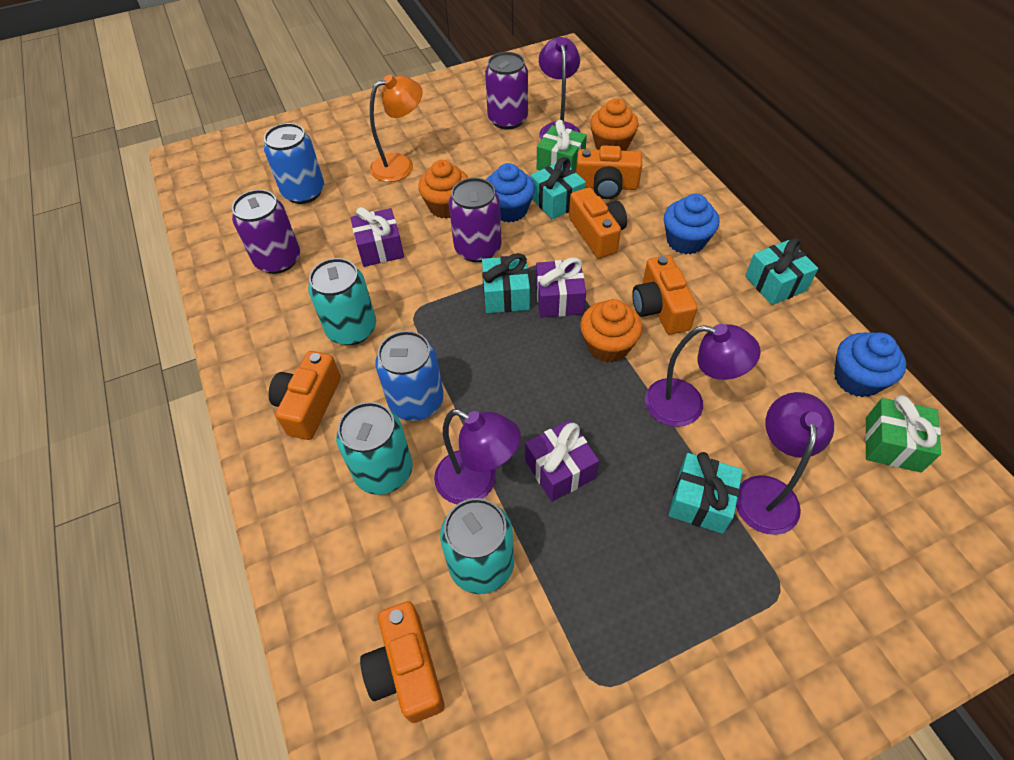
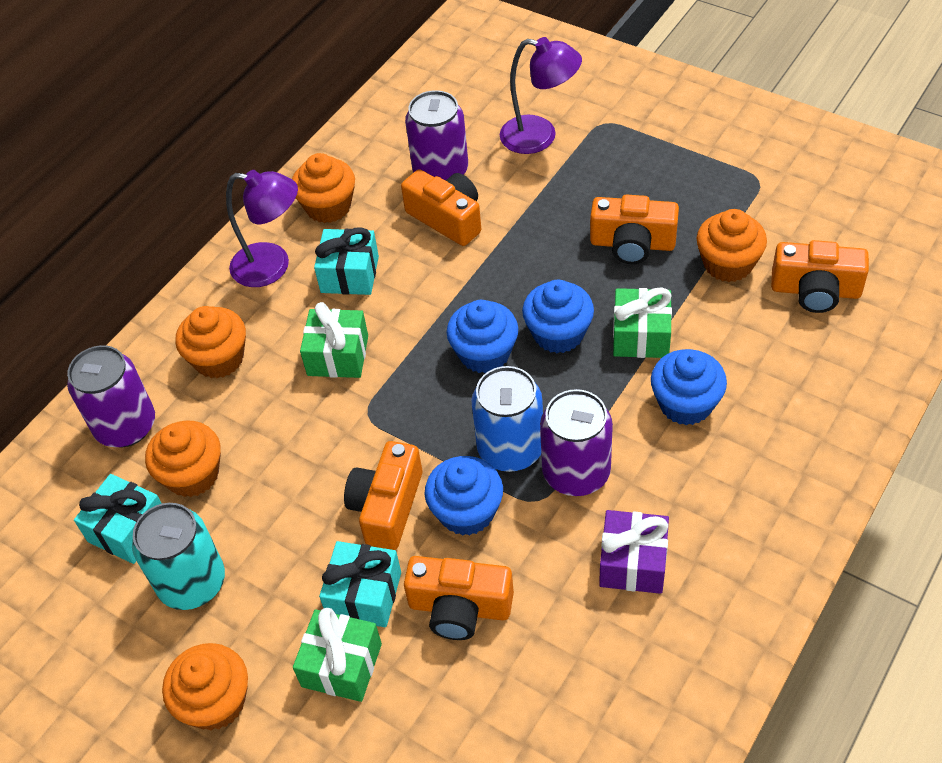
blue can: 2 -> 1
blue cupcake: 3 -> 4
green gift: 2 -> 3
orange cupcake: 3 -> 5
orange lamp: 1 -> 0
purple gift: 3 -> 1
purple lamp: 4 -> 2
turquoise can: 3 -> 1
turquoise gift: 4 -> 3

